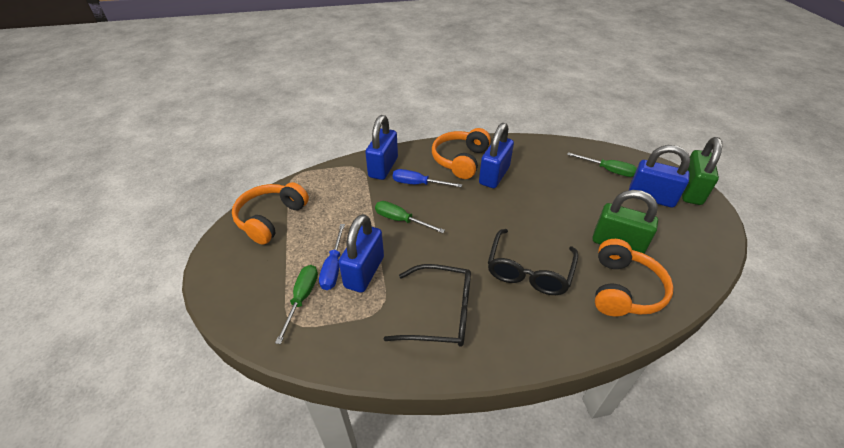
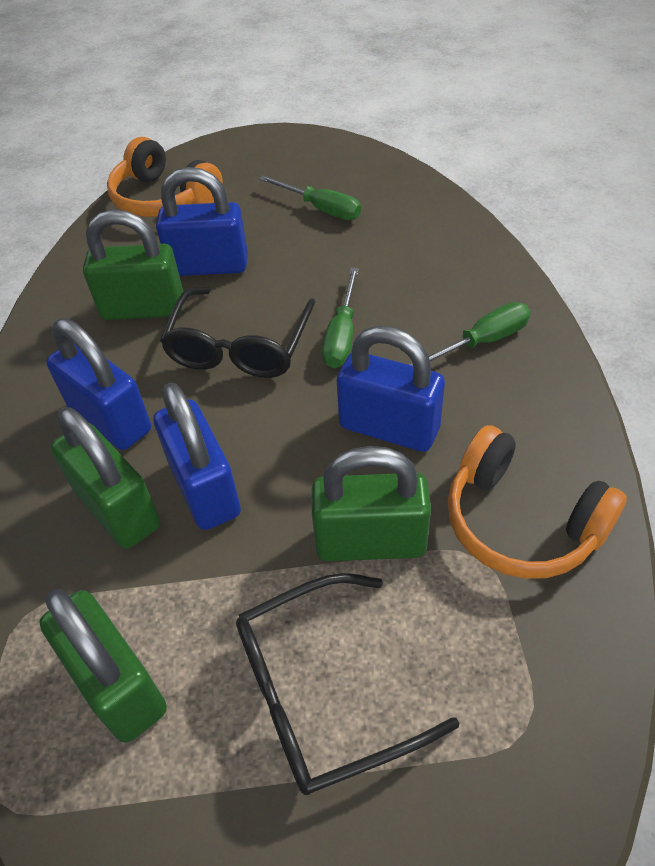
blue screwdriver: 2 -> 0
green padlock: 2 -> 4
orange headphones: 3 -> 2

